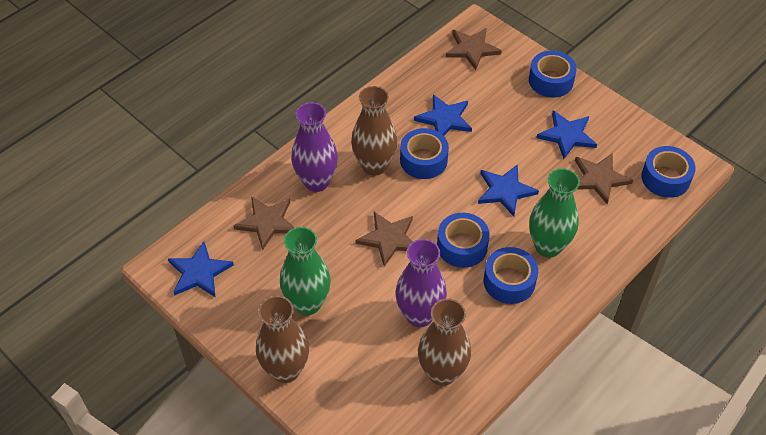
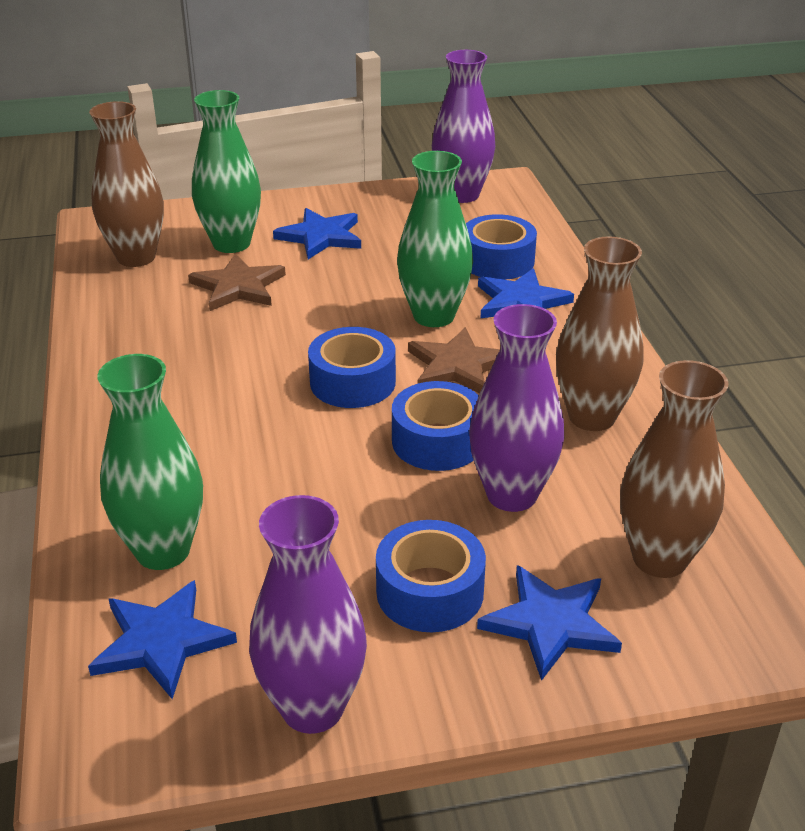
blue tape: 5 -> 4
brown star: 4 -> 2
green vase: 2 -> 3
purple vase: 2 -> 3

